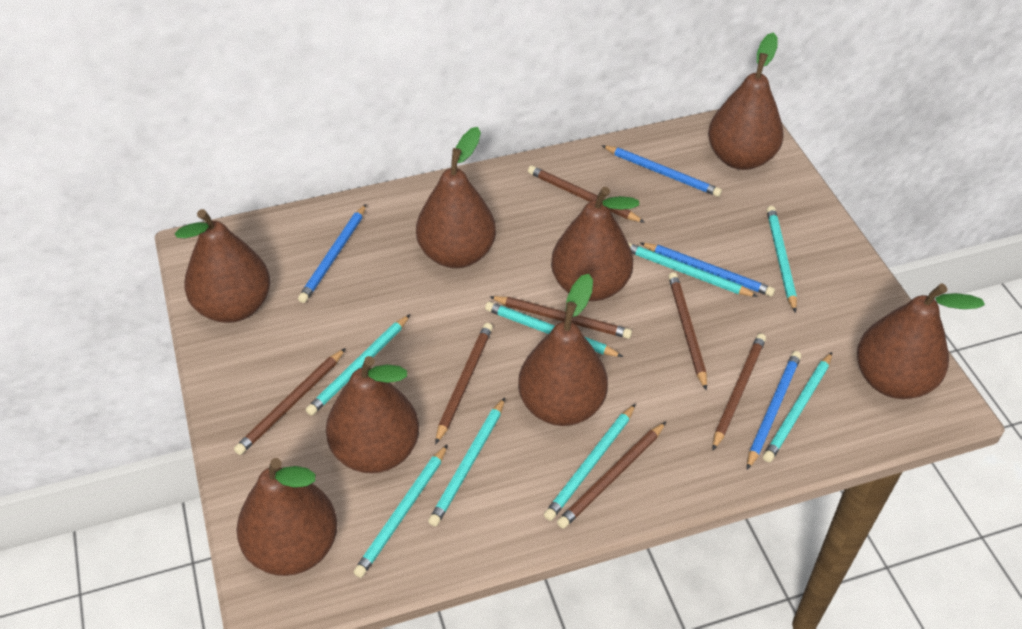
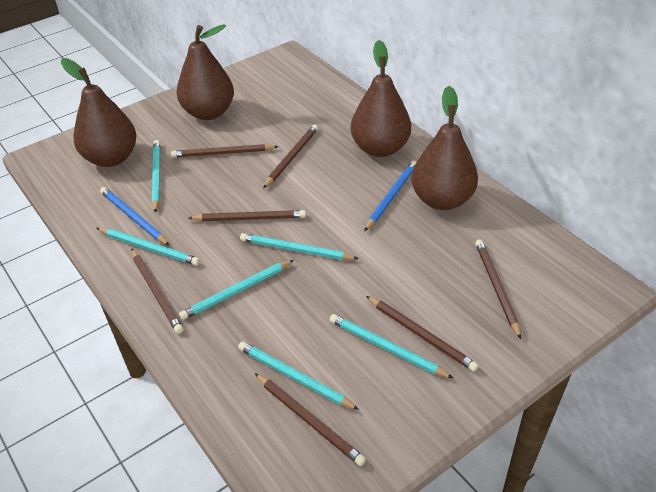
blue pencil: 4 -> 2
brown pear: 8 -> 4
turquoise pencil: 8 -> 6

